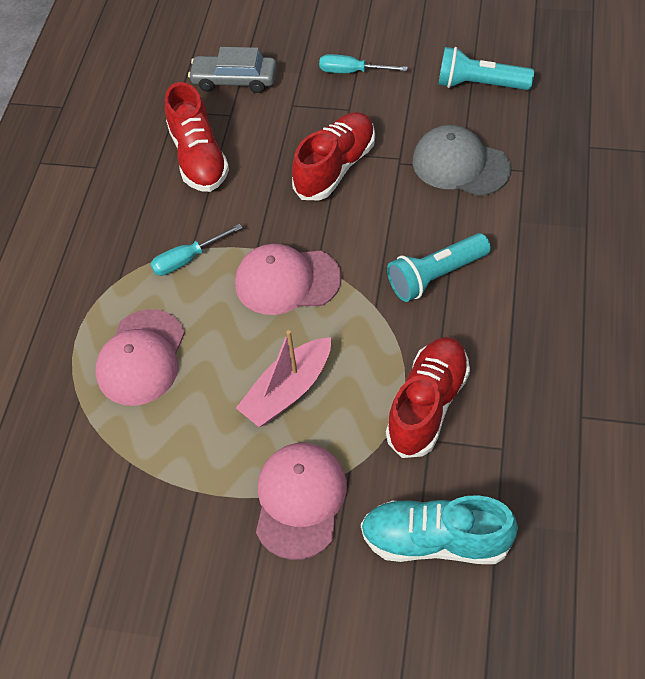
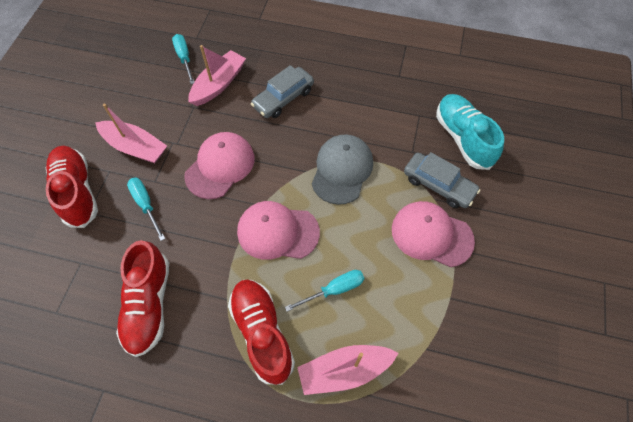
grey car: 1 -> 2
pink boat: 1 -> 3
turquoise flashlight: 2 -> 0
turquoise screwdriver: 2 -> 3

